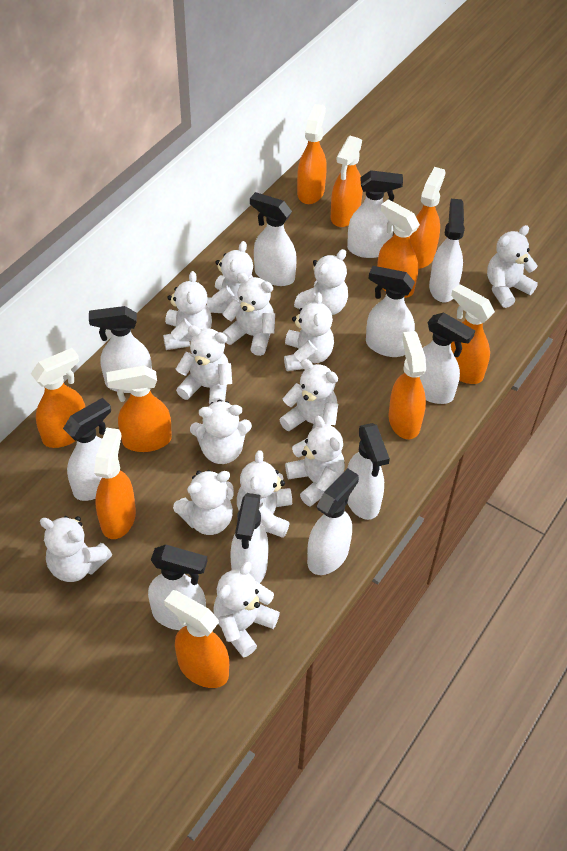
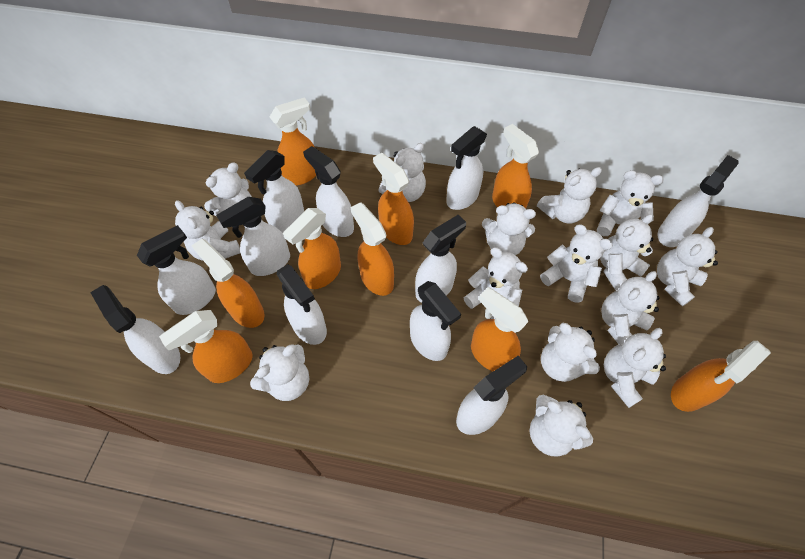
orange spray bottle: 10 -> 9
white teddy bear: 14 -> 15

